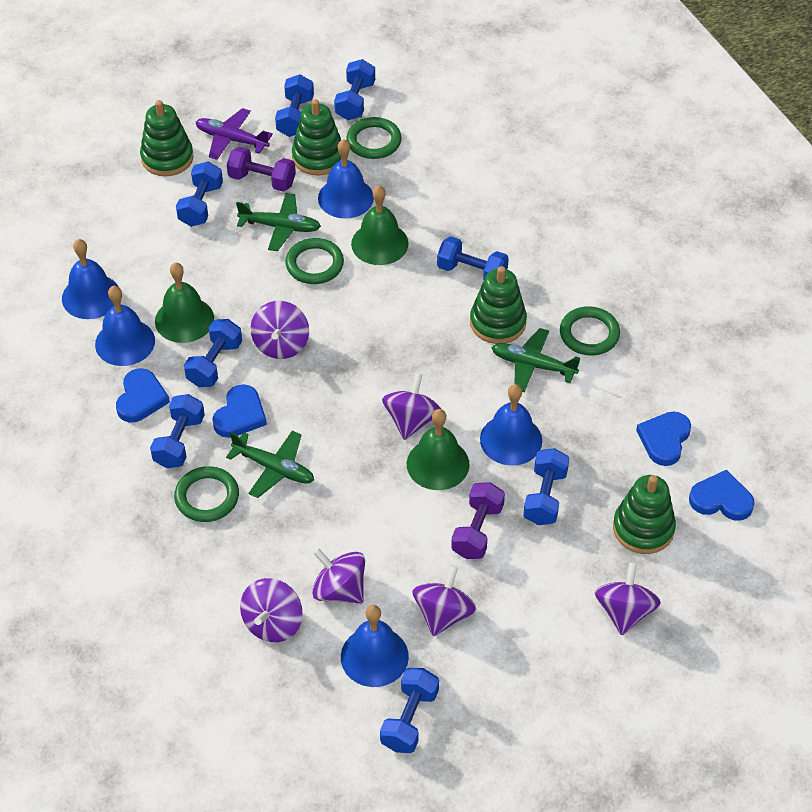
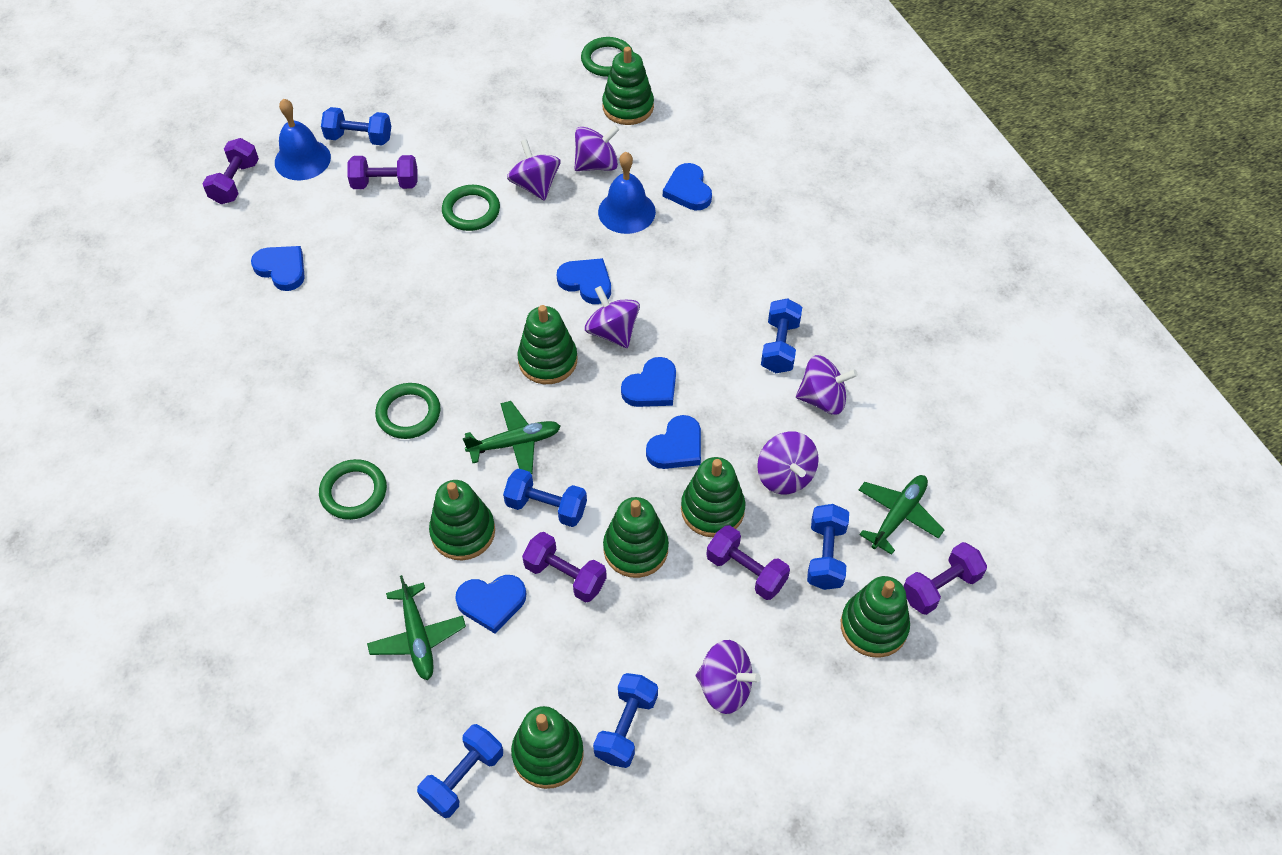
blue bell: 5 -> 2
blue dumbbell: 8 -> 6
blue heart: 4 -> 6
green bell: 3 -> 0
green stacking toy: 4 -> 7
purple dumbbell: 2 -> 5
purple plane: 1 -> 0

